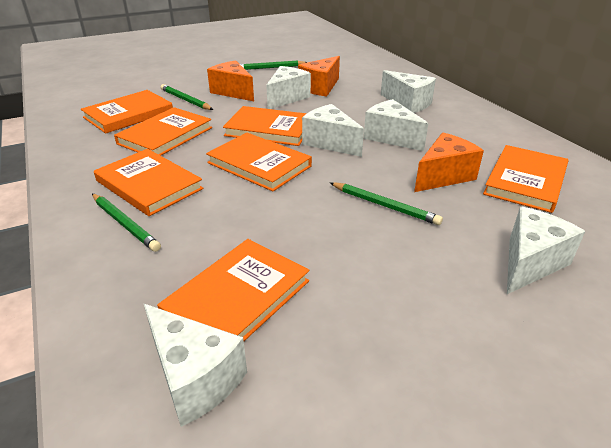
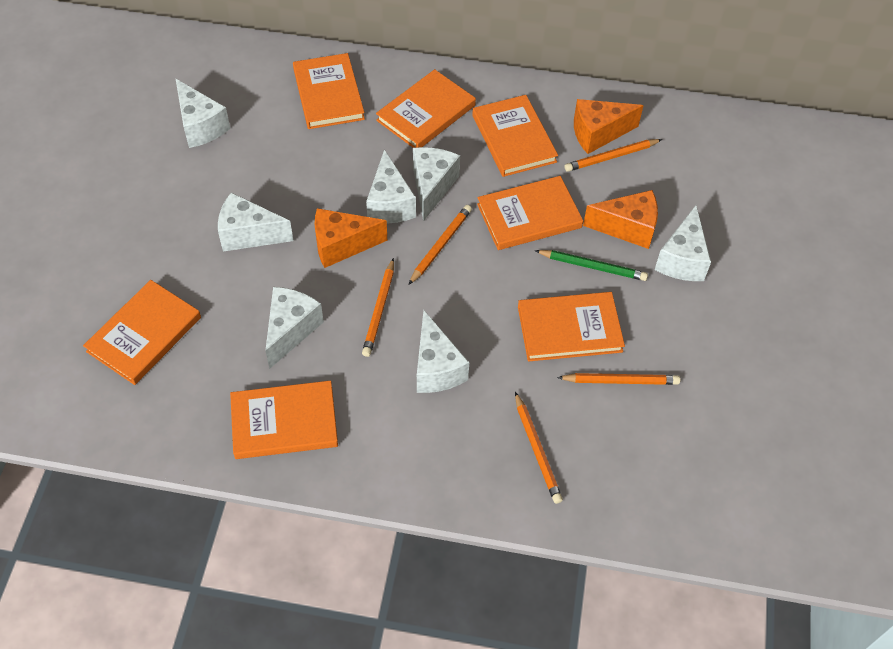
green pencil: 4 -> 1
orange pencil: 0 -> 5
white cheese: 6 -> 7

